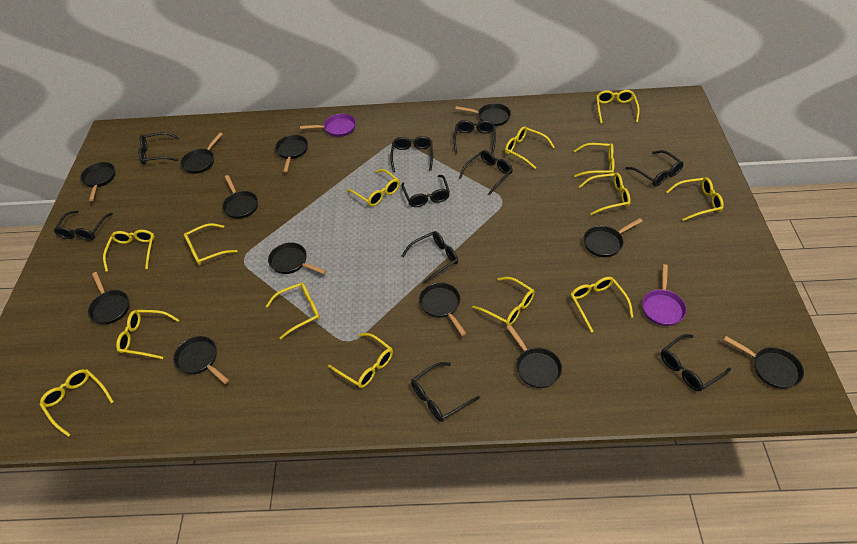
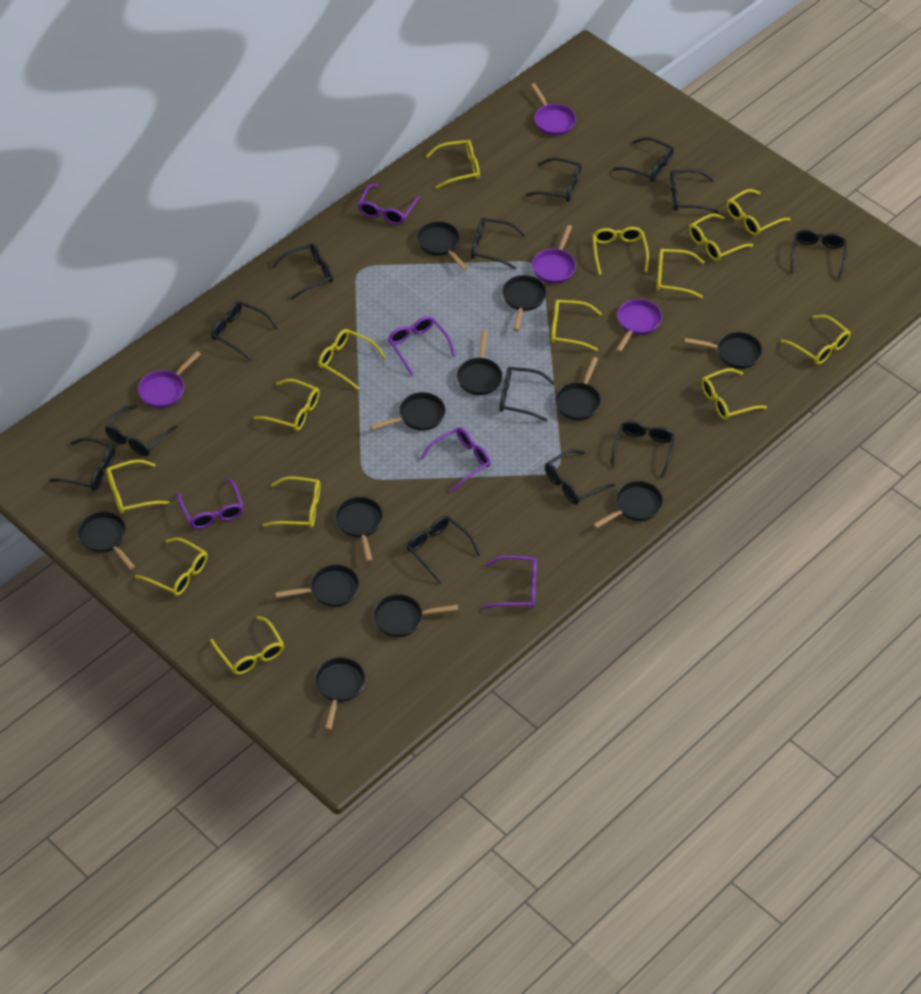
black glasses: 10 -> 13
purple glasses: 0 -> 5
purple pan: 2 -> 4

